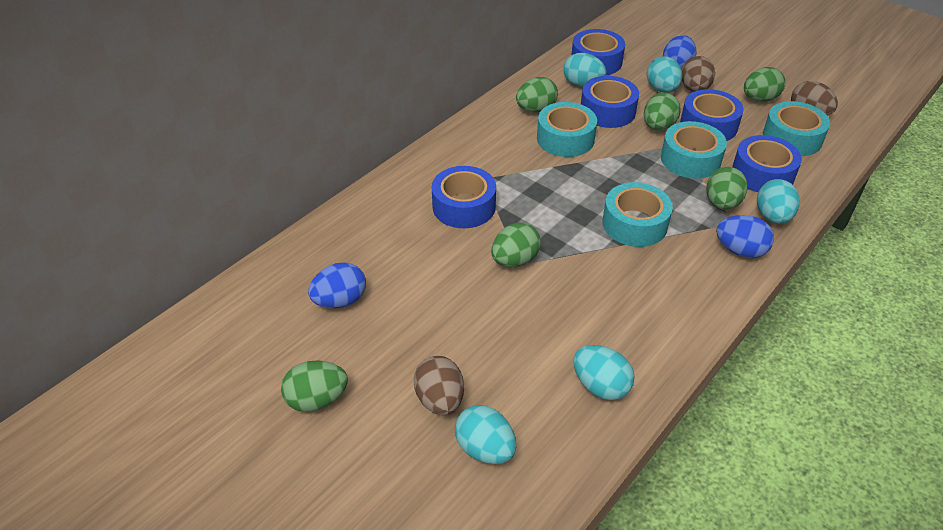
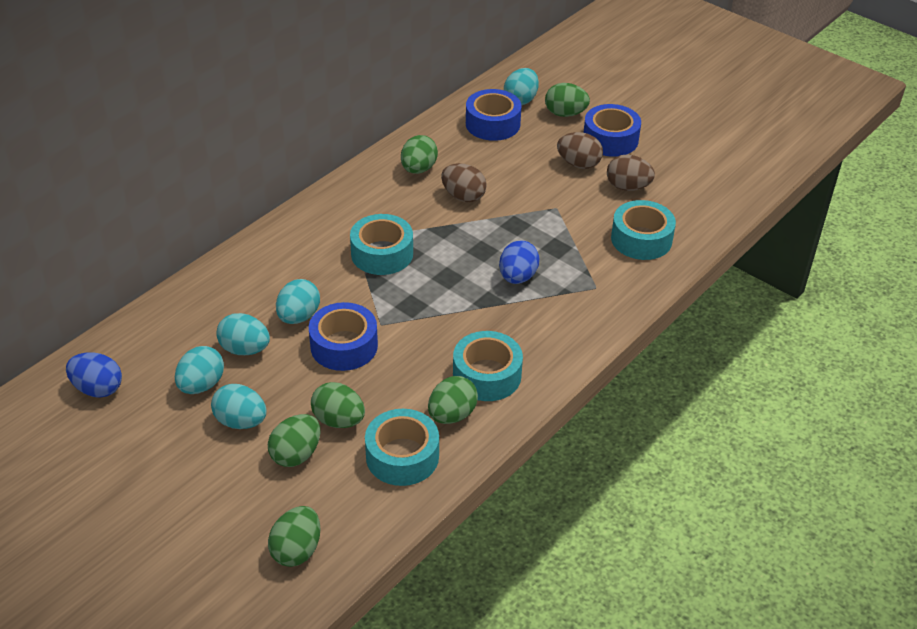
blue egg: 3 -> 2
blue tape: 5 -> 3

